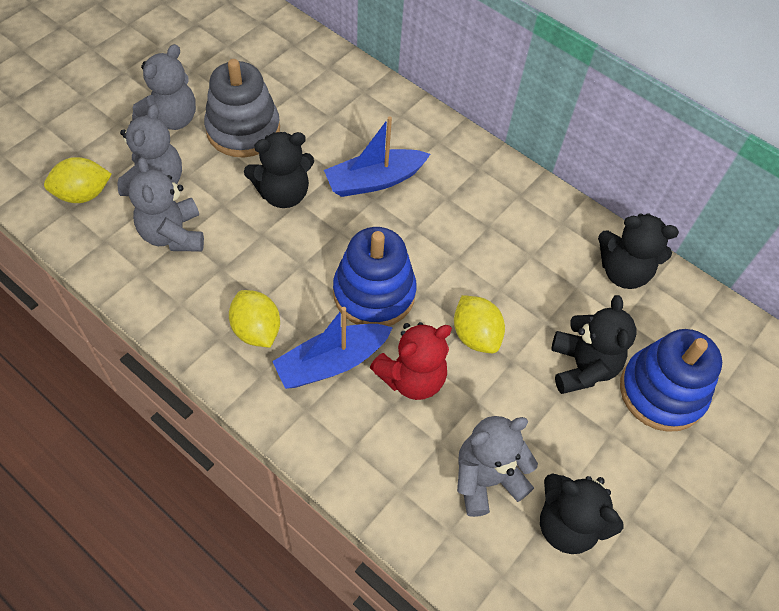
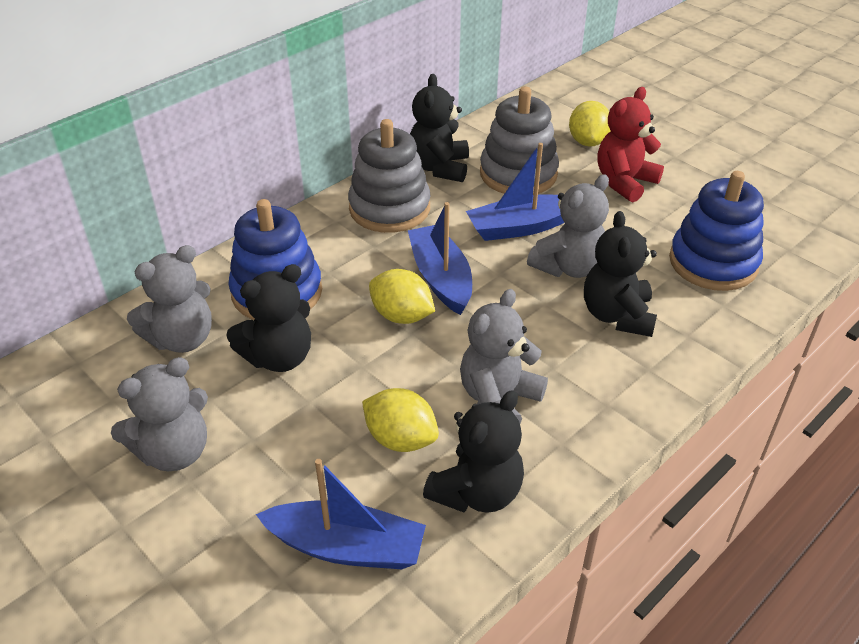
blue boat: 2 -> 3
grey stacking toy: 1 -> 2

